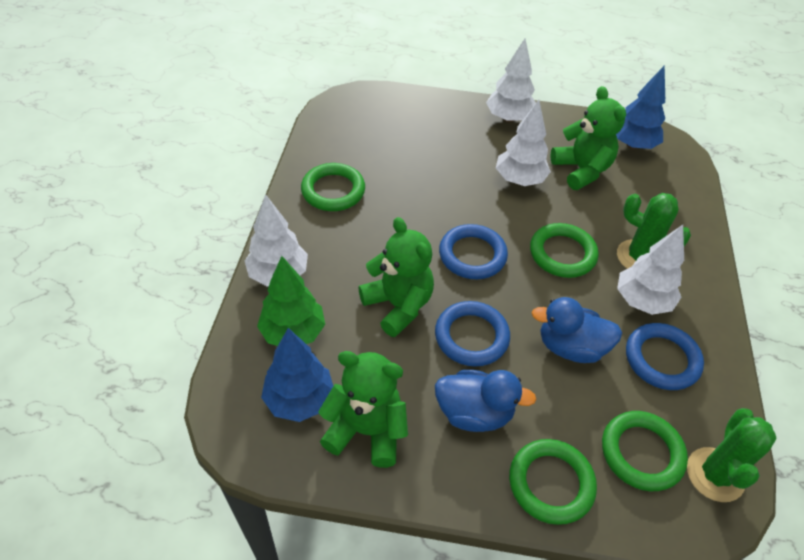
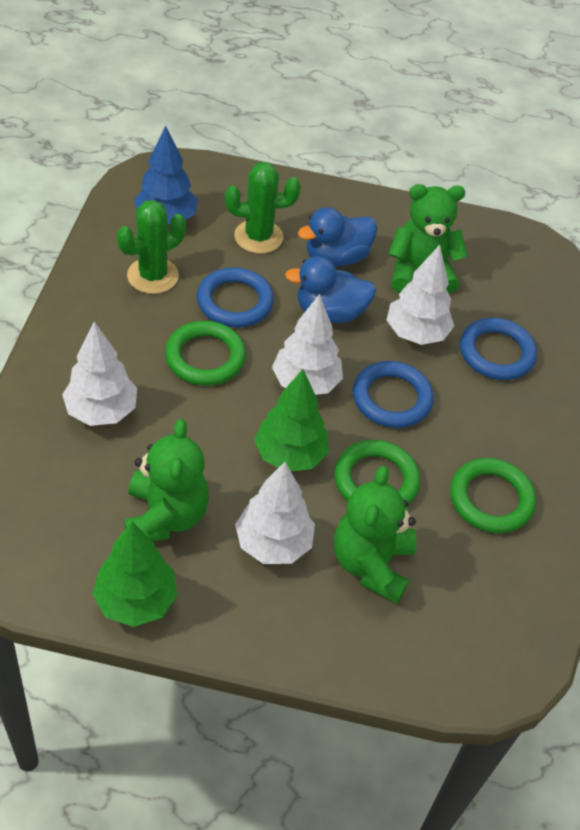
blue tree: 2 -> 1
green ring: 4 -> 3
green tree: 1 -> 2

